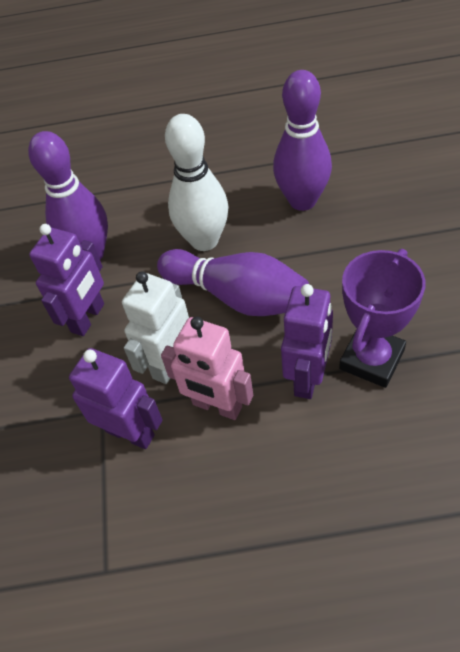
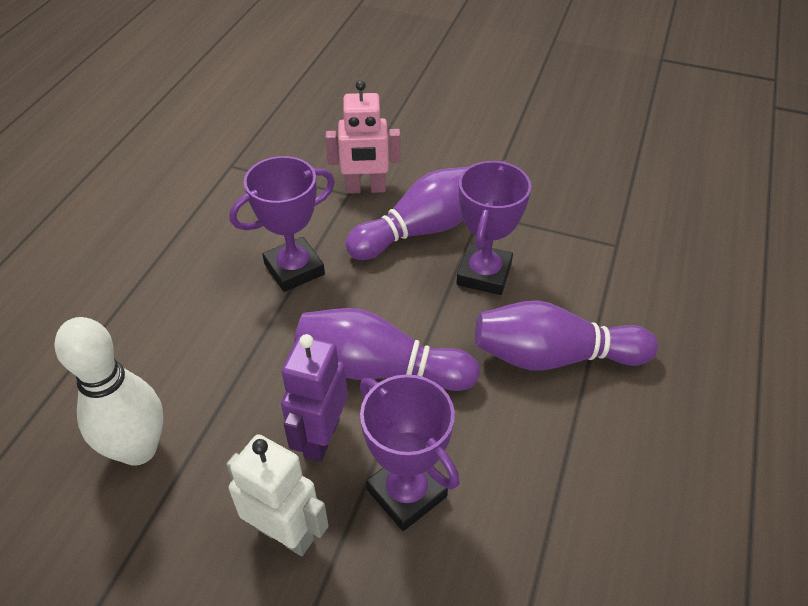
purple robot: 3 -> 1
purple trophy: 1 -> 3

